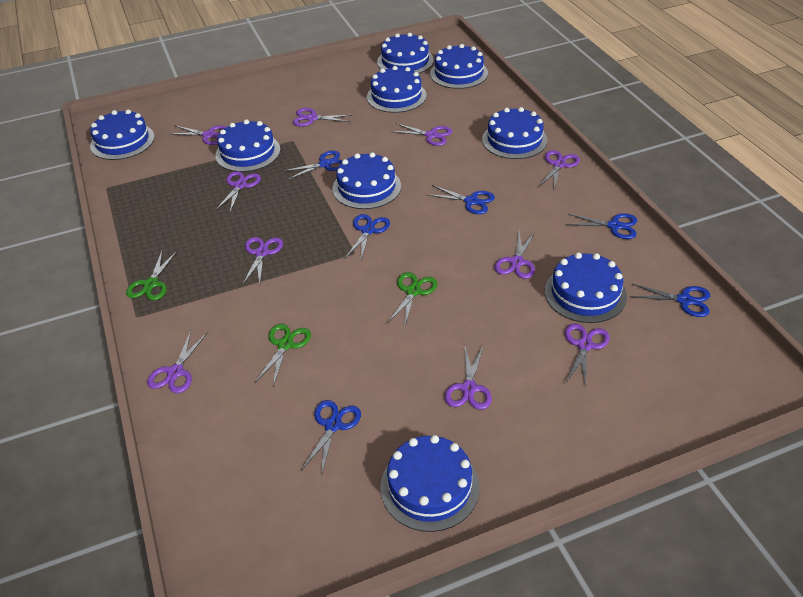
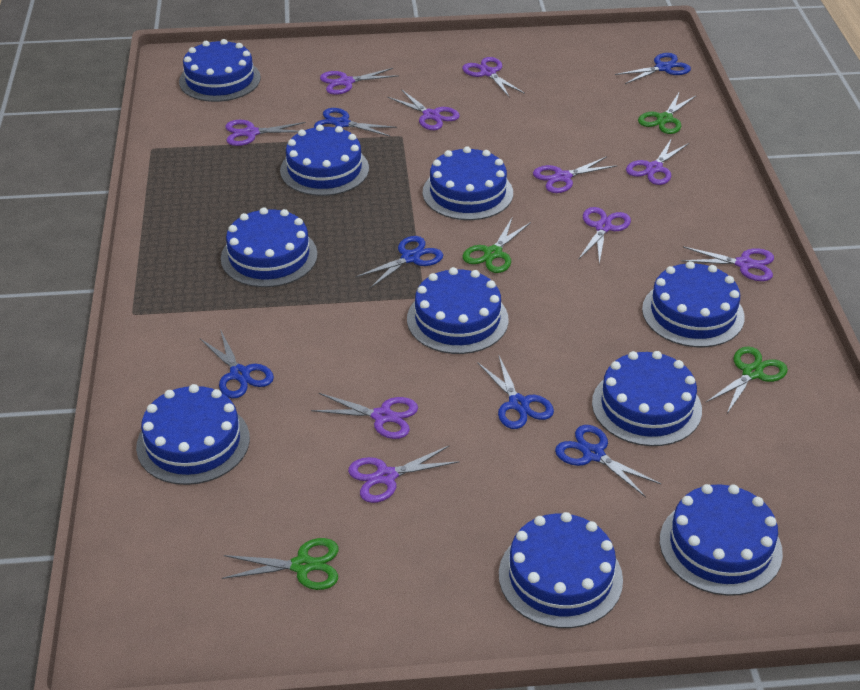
blue cake: 9 -> 10
green scissors: 3 -> 4

